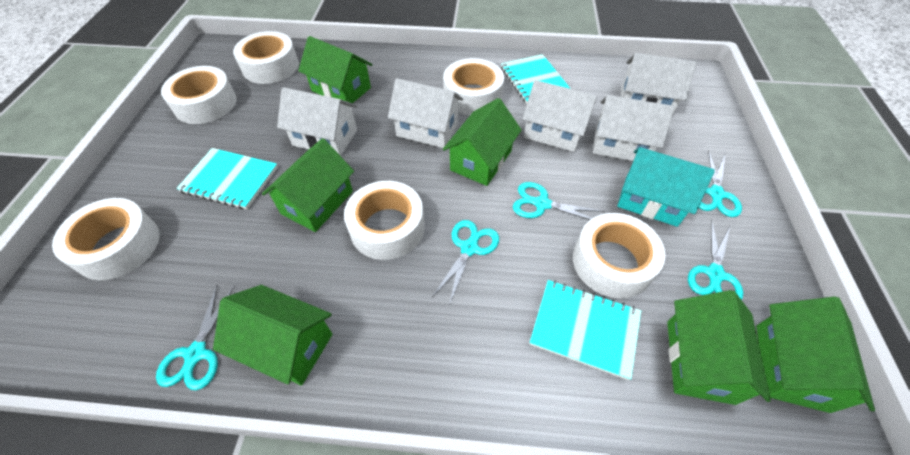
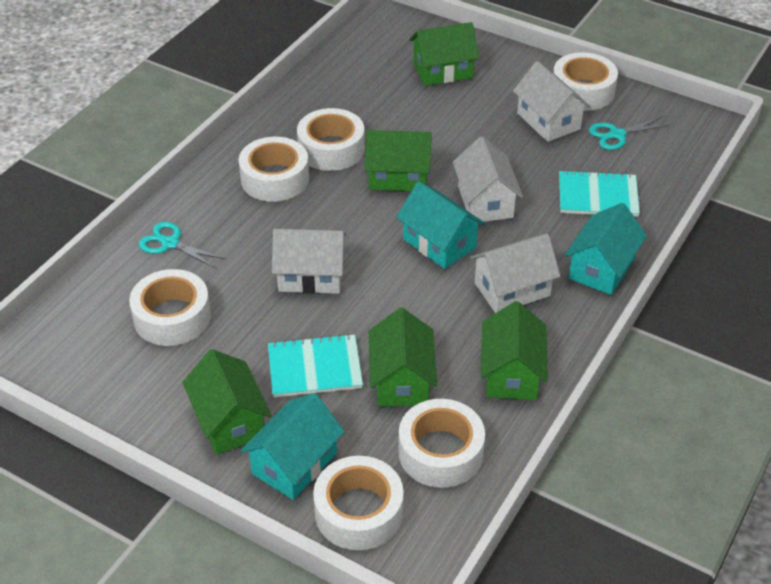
green house: 6 -> 5
turquoise house: 1 -> 3
turquoise notebook: 3 -> 2
turquoise scissors: 5 -> 2
white house: 5 -> 4

